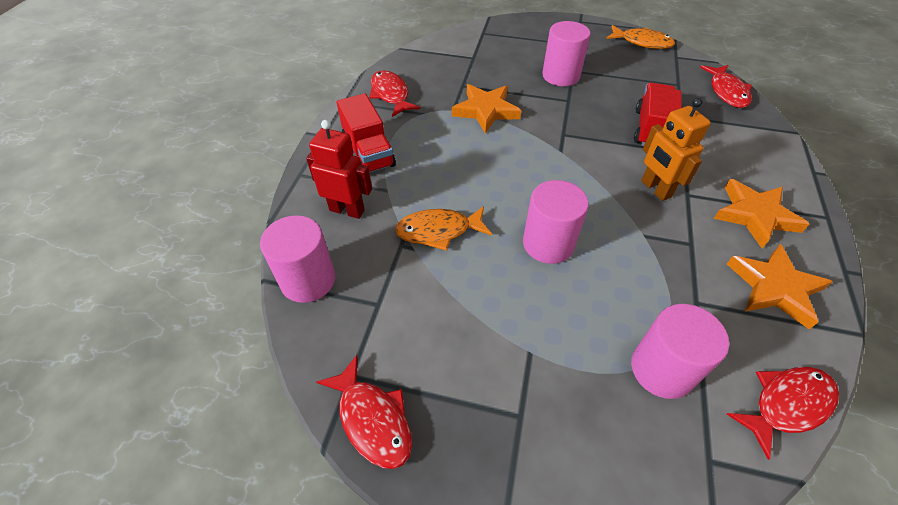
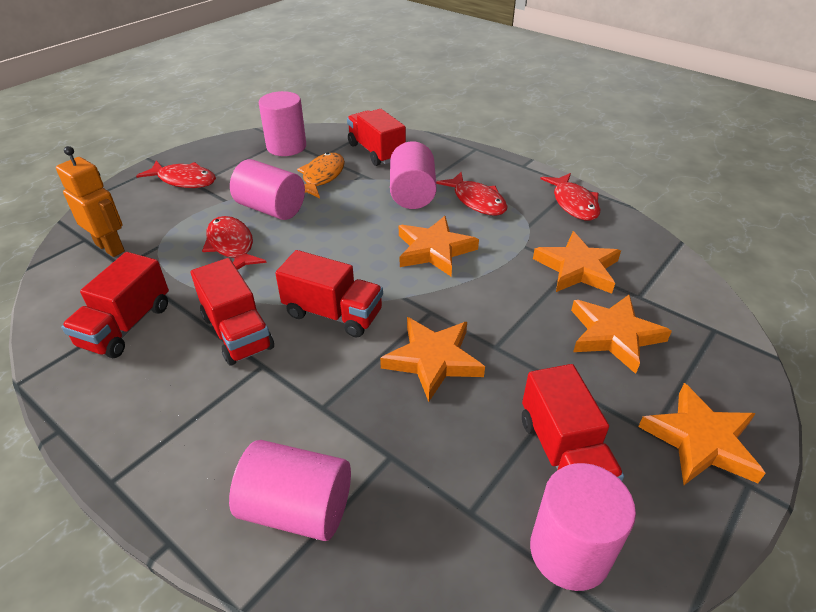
orange fish: 2 -> 1
orange star: 3 -> 5
pink cylinder: 4 -> 5
red robot: 1 -> 0
red truck: 2 -> 5

